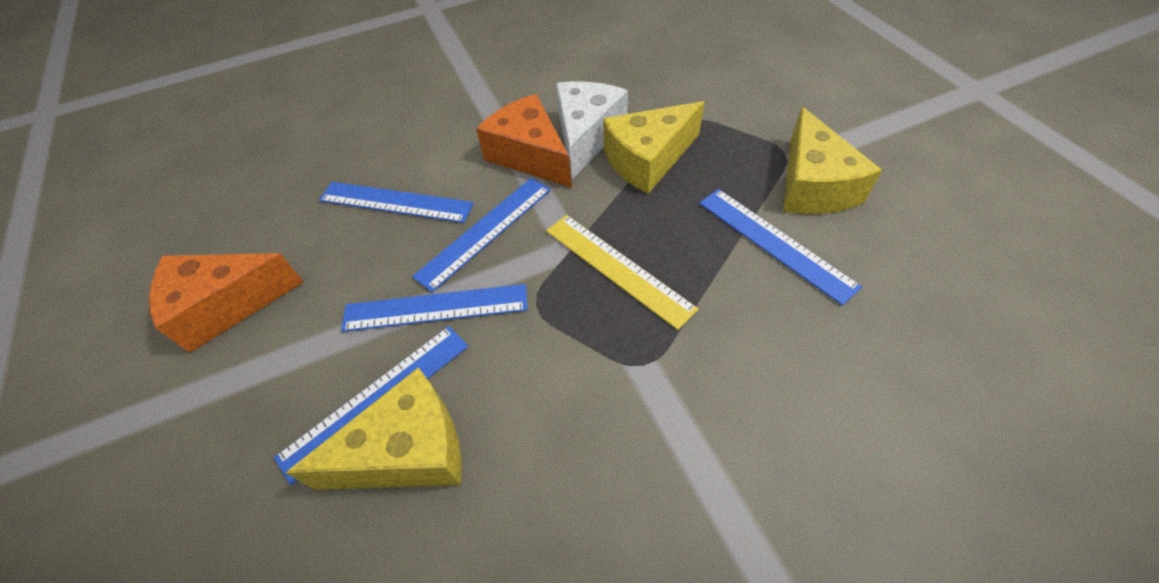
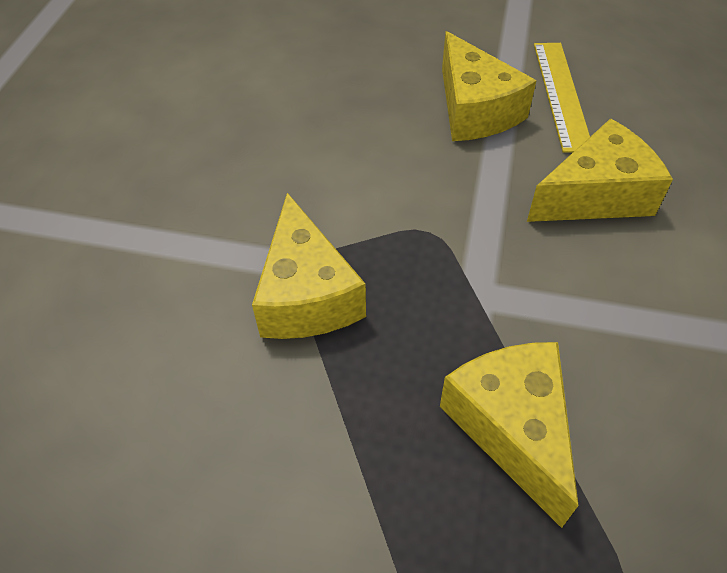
blue ruler: 5 -> 0
orange cheese: 2 -> 0
white cheese: 1 -> 0
yellow cheese: 3 -> 4

